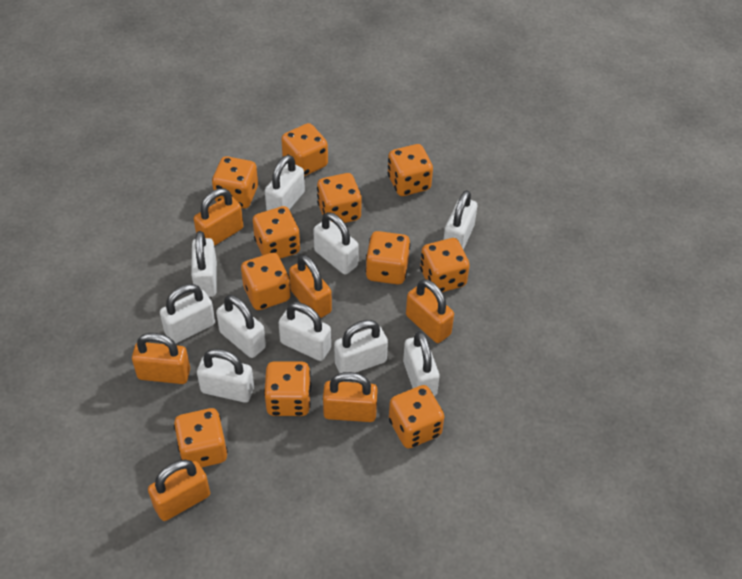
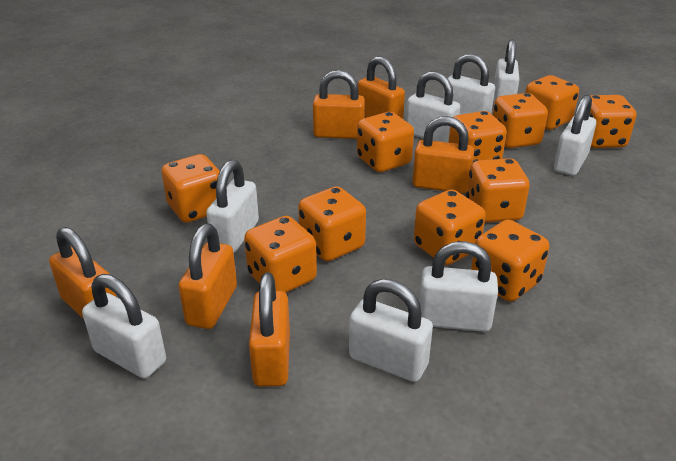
white padlock: 10 -> 8

